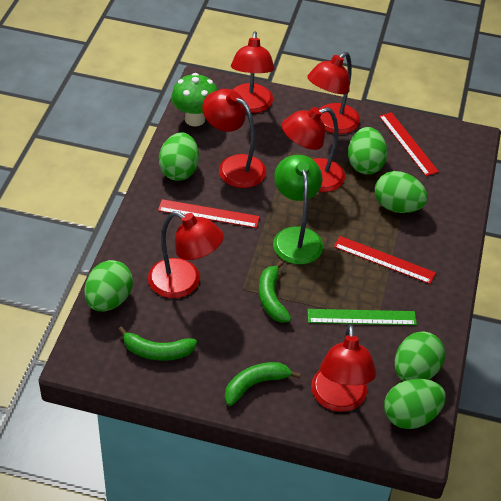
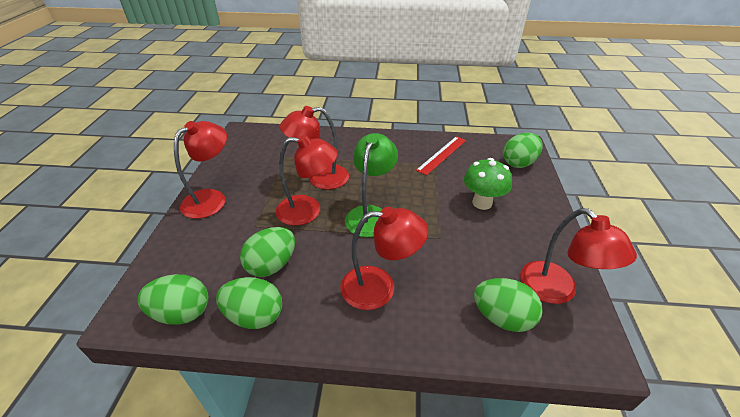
green banana: 3 -> 0
green egg: 6 -> 5
green ruler: 1 -> 0
red lamp: 6 -> 5
red ruler: 3 -> 1

